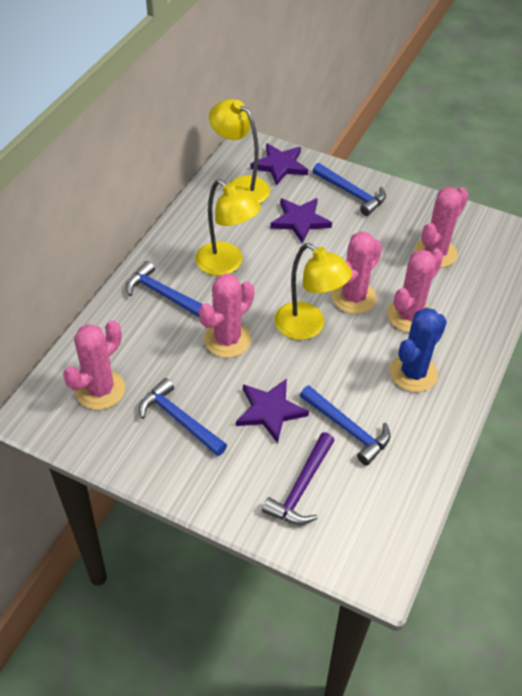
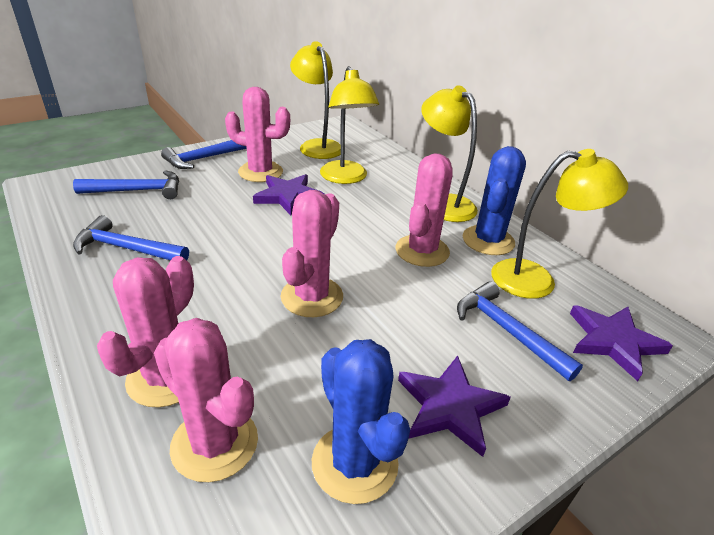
blue cactus: 1 -> 2
purple hammer: 1 -> 0
yellow lamp: 3 -> 4

